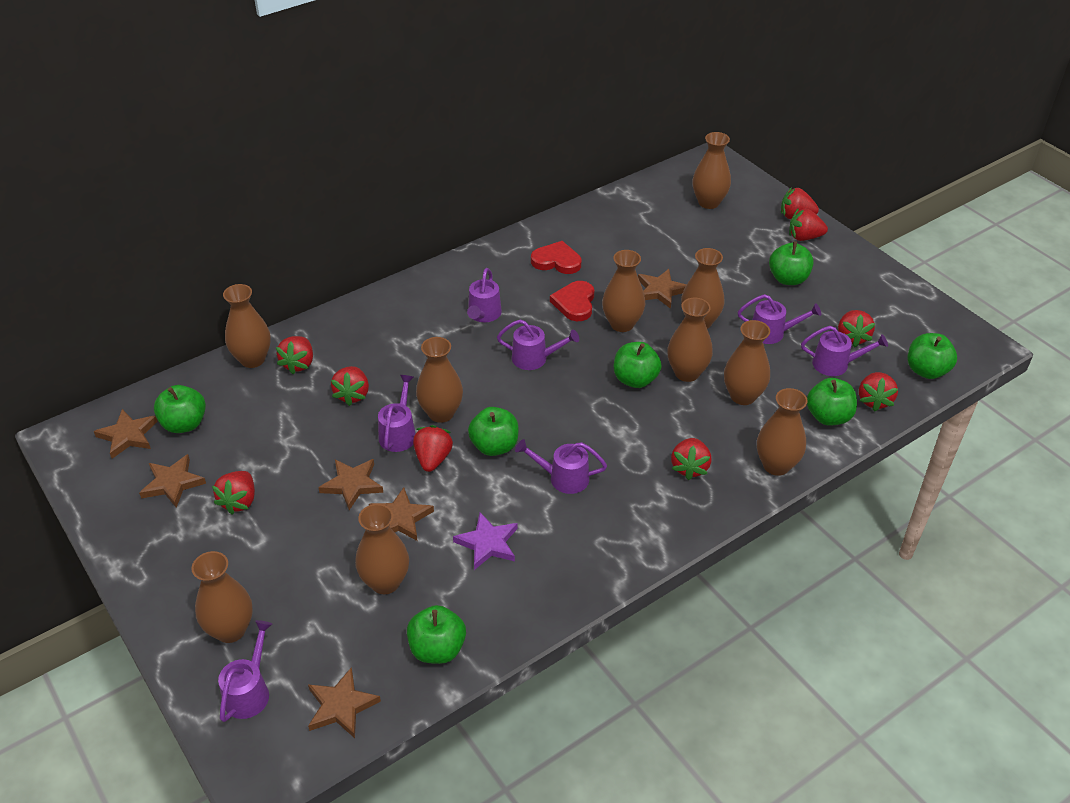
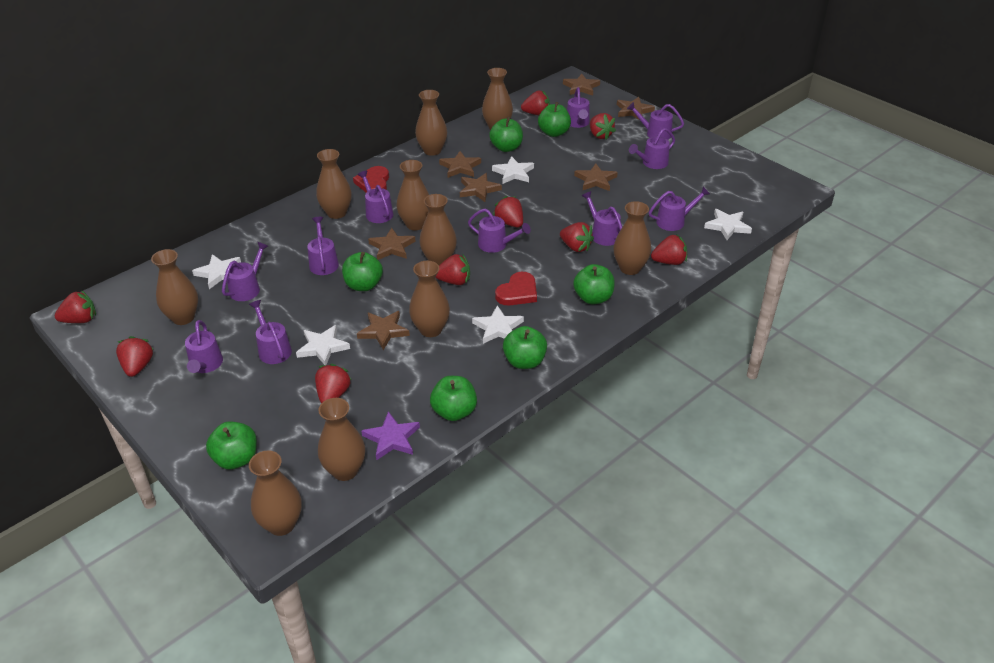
brown star: 6 -> 7
purple watering can: 7 -> 11
white star: 0 -> 5

